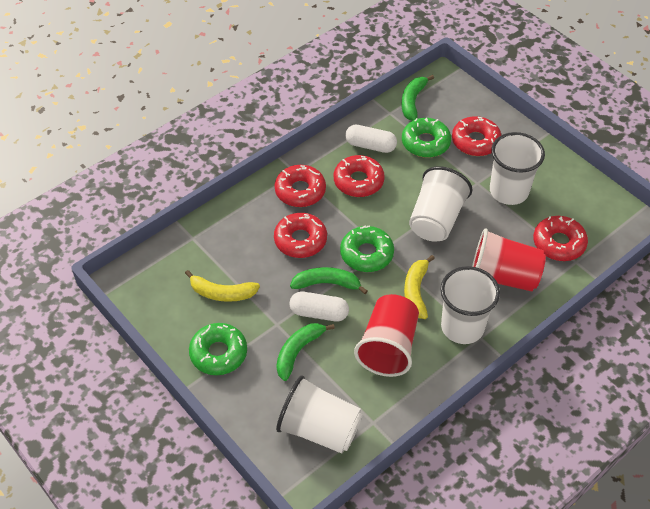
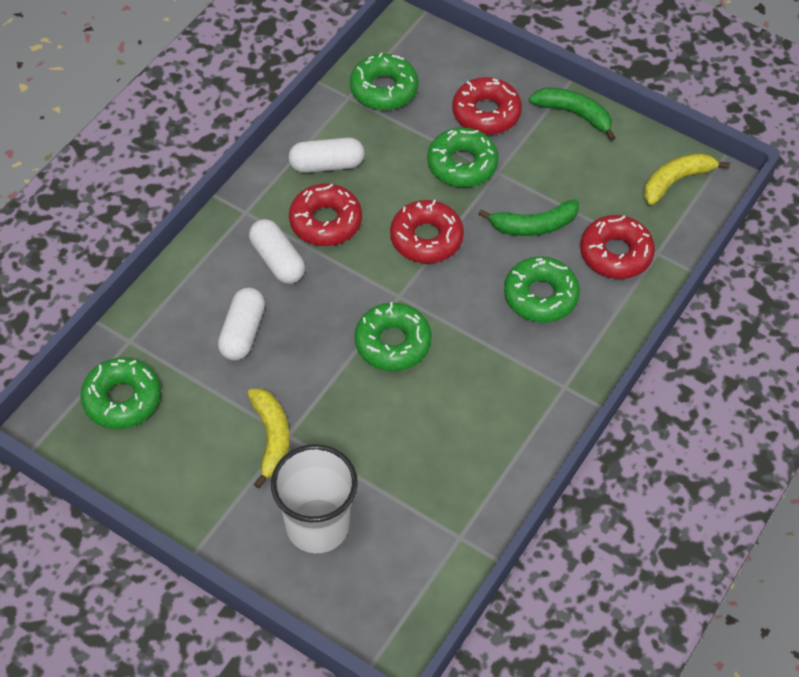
green banana: 3 -> 2
green donut: 3 -> 5
red cup: 2 -> 0
red donut: 5 -> 4
white capsule: 2 -> 3
white cup: 4 -> 1

